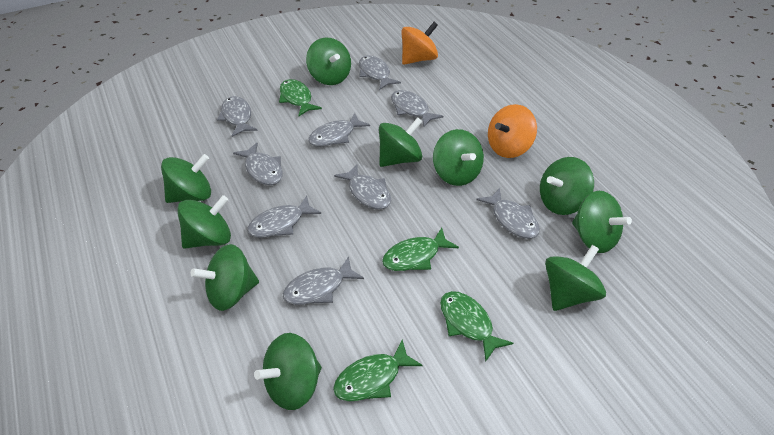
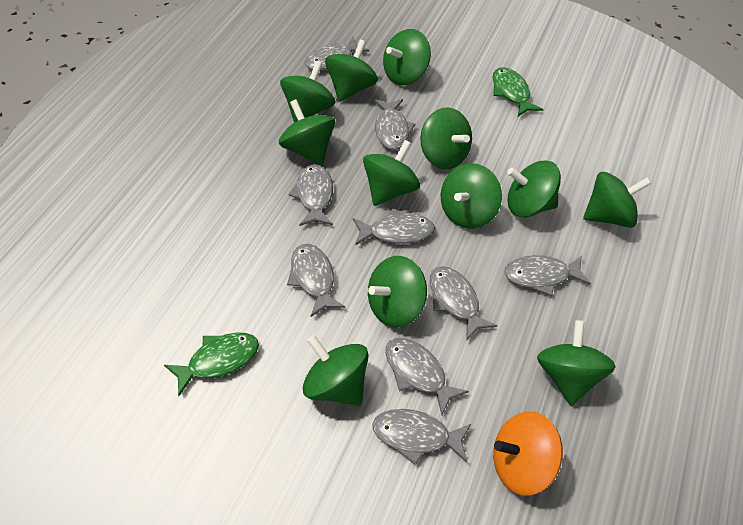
green fish: 4 -> 2
green spinning top: 10 -> 12
orange spinning top: 2 -> 1

